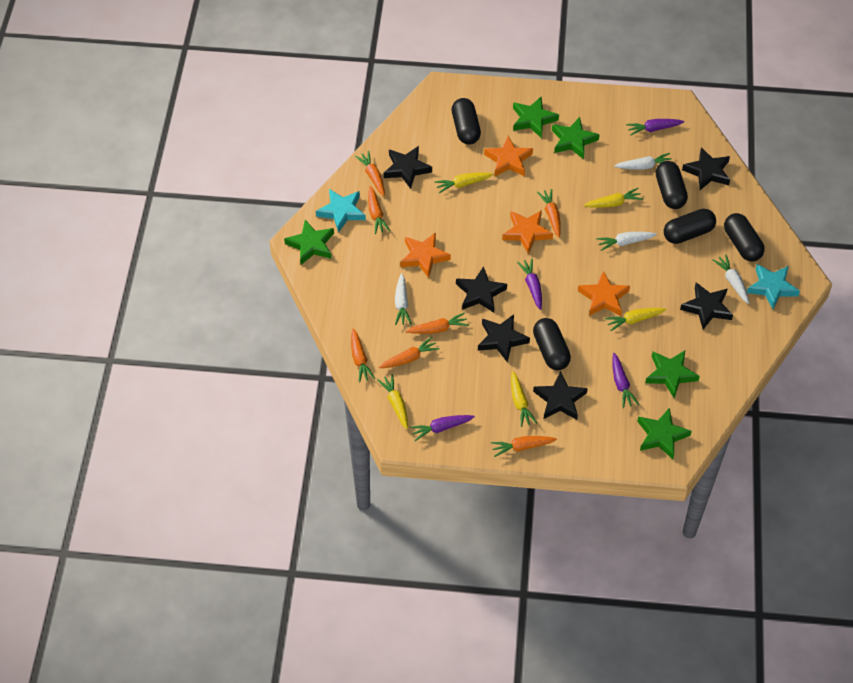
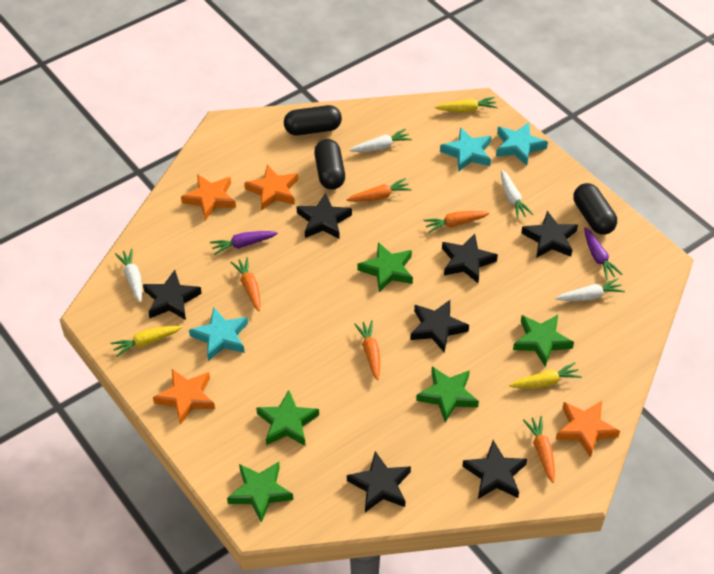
black capsule: 5 -> 3
black star: 6 -> 7
orange carrot: 7 -> 5
purple carrot: 4 -> 2
turquoise star: 2 -> 3
yellow carrot: 5 -> 3

